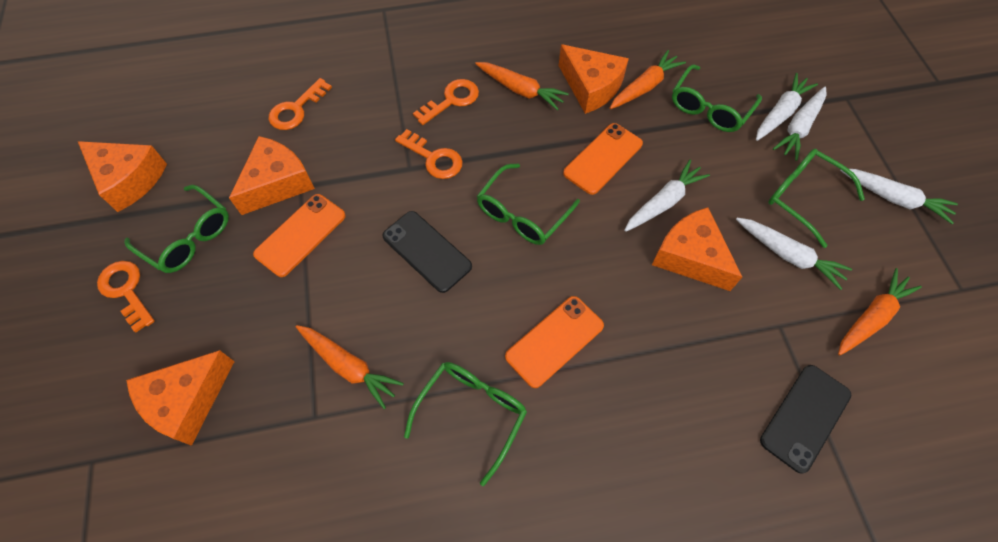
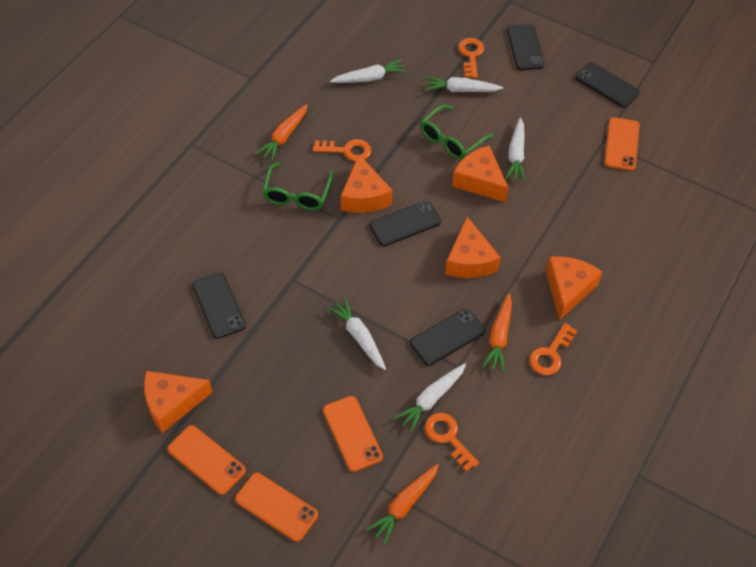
black phone: 2 -> 5
green glasses: 5 -> 2
orange carrot: 4 -> 3
orange phone: 3 -> 4

